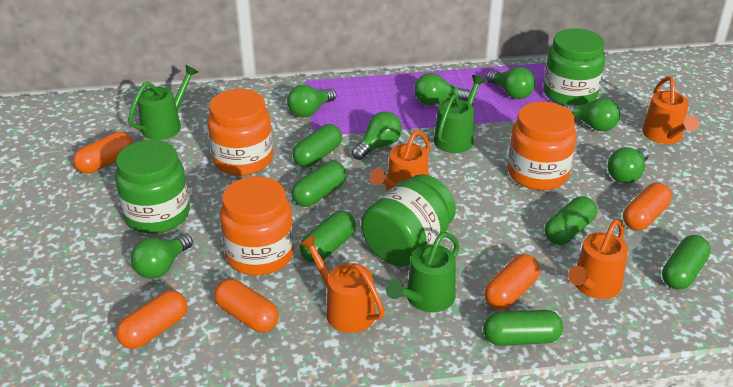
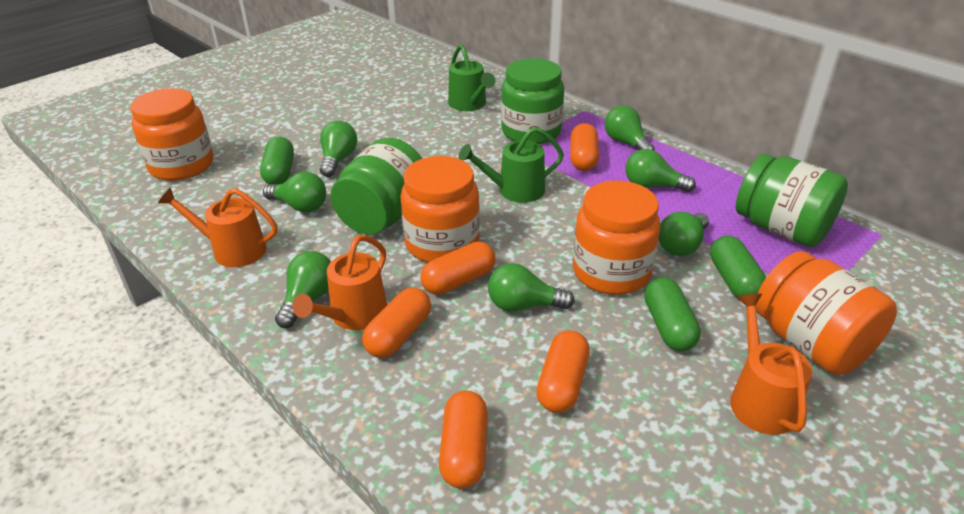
green capsule: 6 -> 3
green watering can: 3 -> 2
orange jar: 3 -> 4
orange watering can: 4 -> 3

